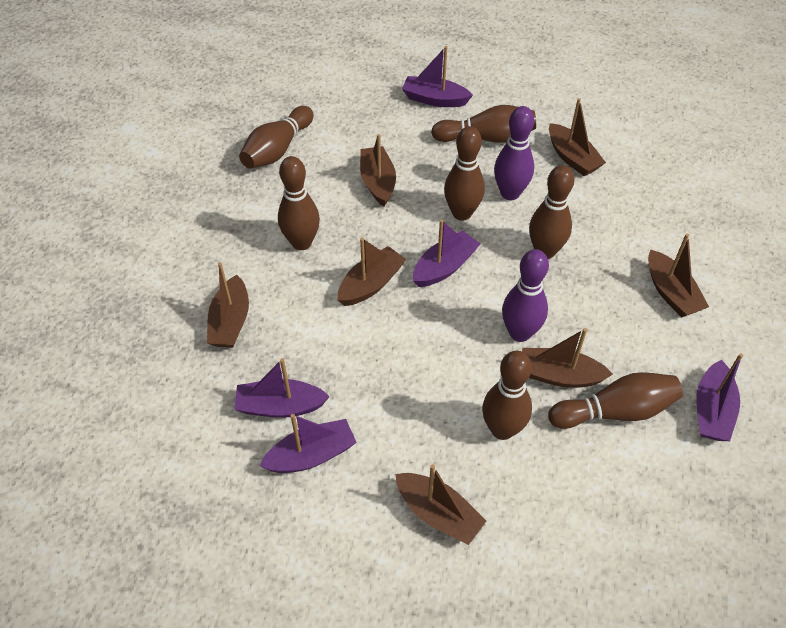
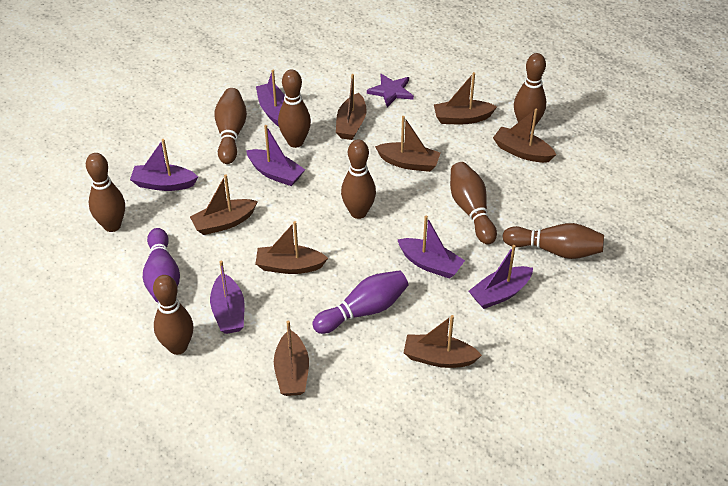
brown boat: 7 -> 8
brown bowling pin: 7 -> 8
purple boat: 5 -> 6
purple star: 0 -> 1

